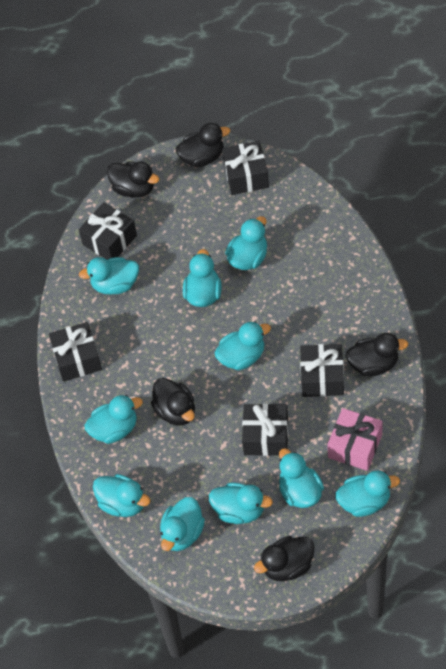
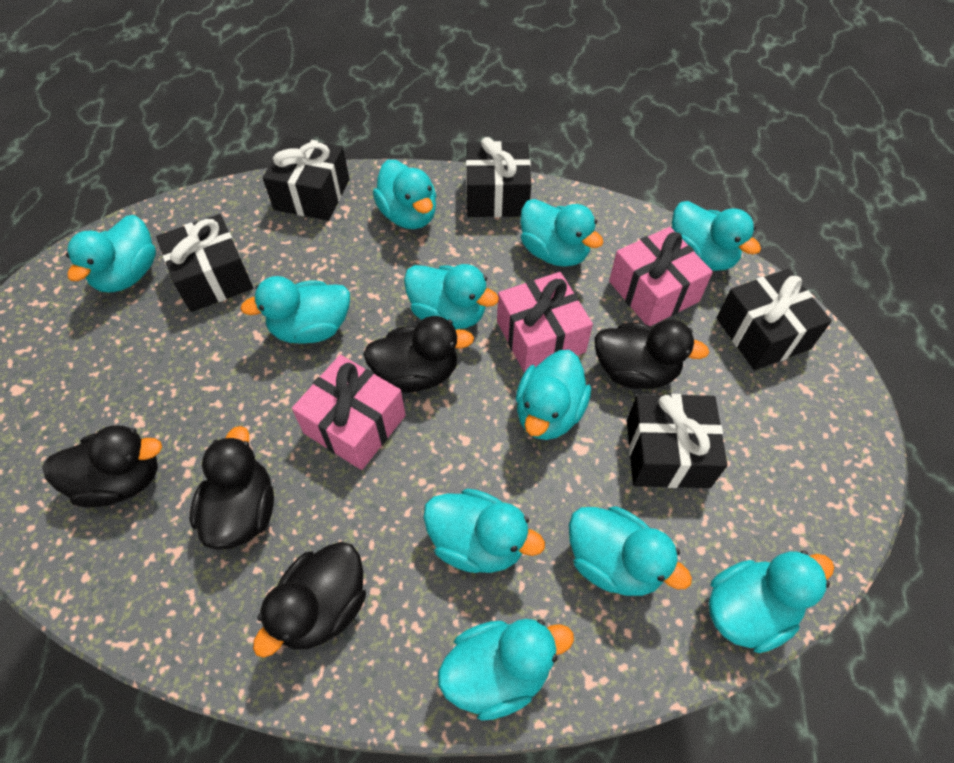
pink gift: 1 -> 3
turquoise duck: 10 -> 11

